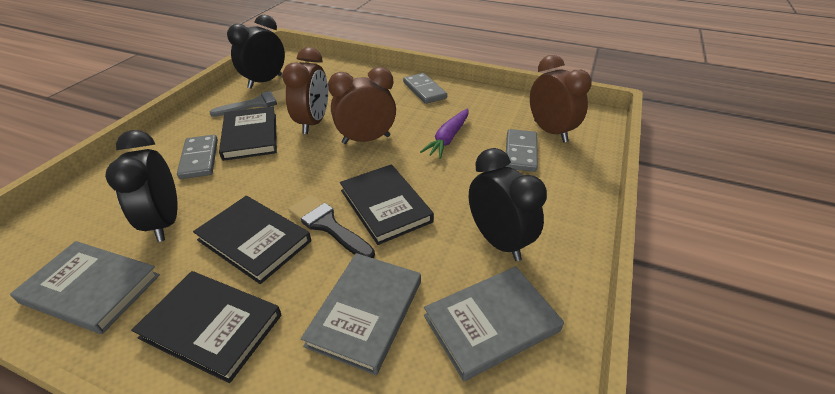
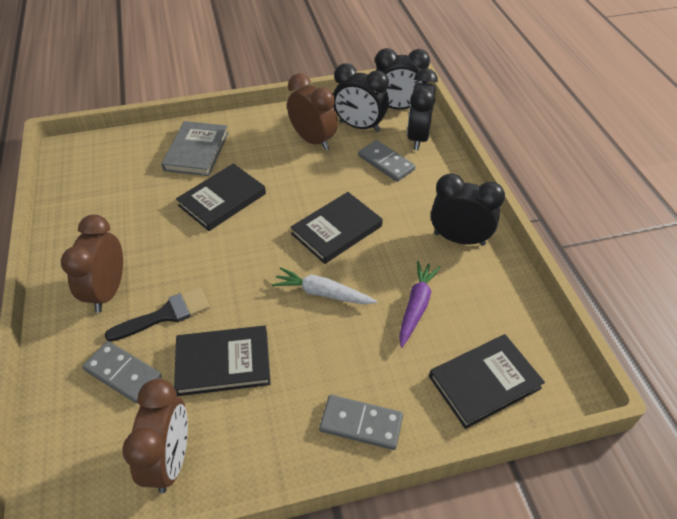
black clock: 3 -> 4
grey book: 3 -> 1
grey brush: 1 -> 0
white carrot: 0 -> 1

